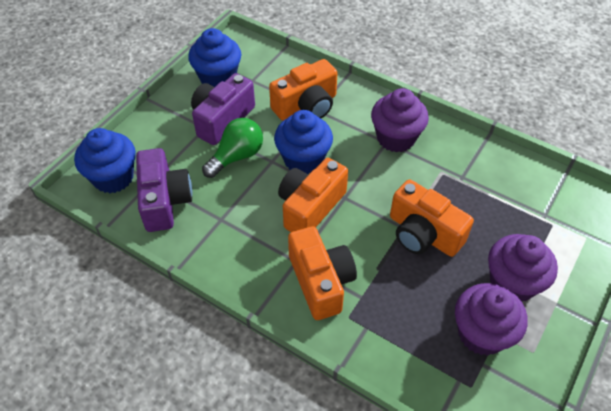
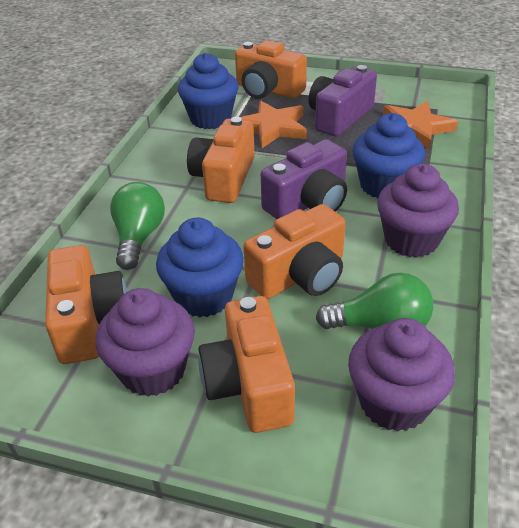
green light bulb: 1 -> 2
orange camera: 4 -> 5
orange star: 0 -> 2

